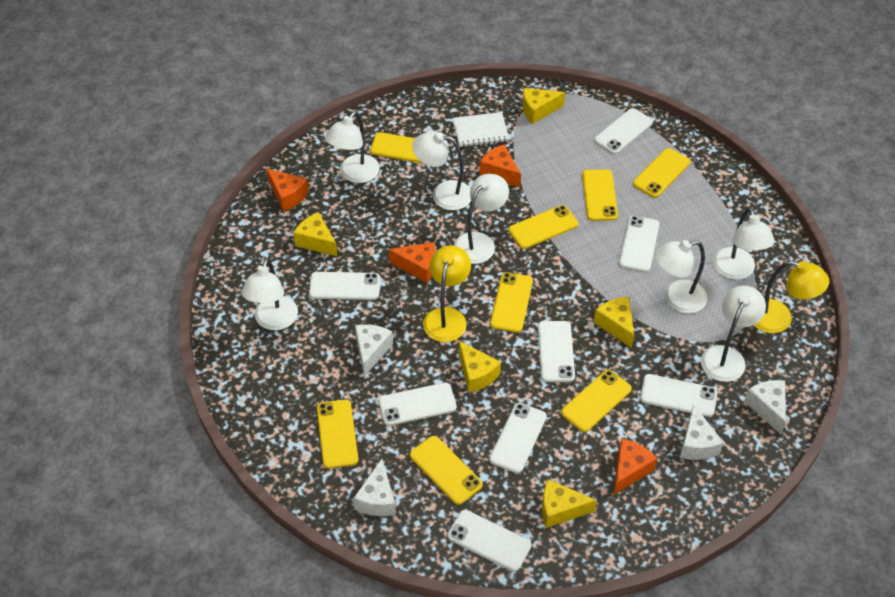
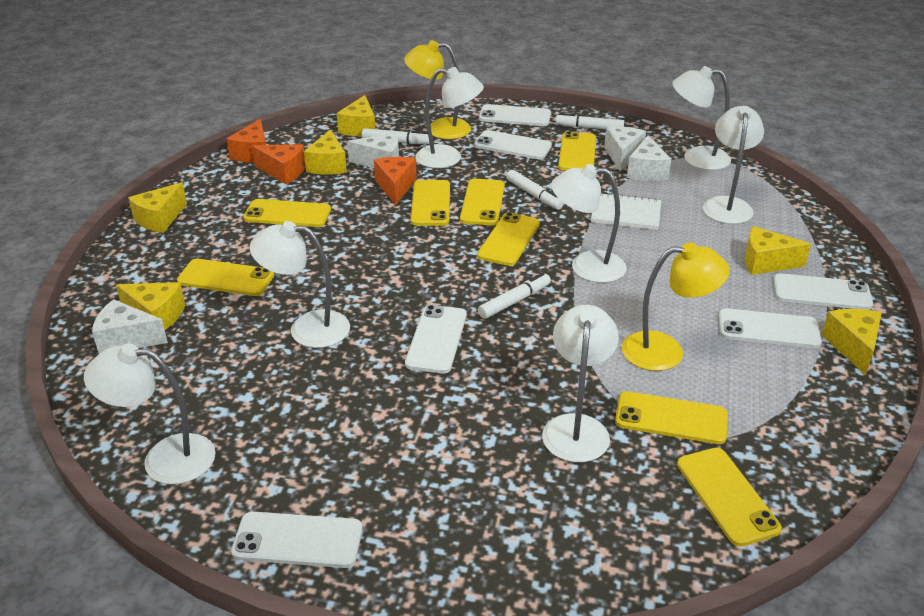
orange cheese: 4 -> 3
white marker: 0 -> 4
white phone: 8 -> 6
yellow cheese: 5 -> 6

